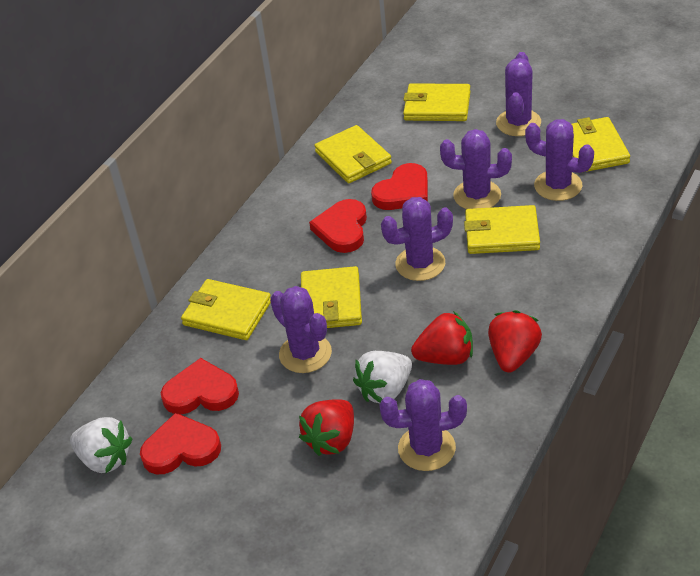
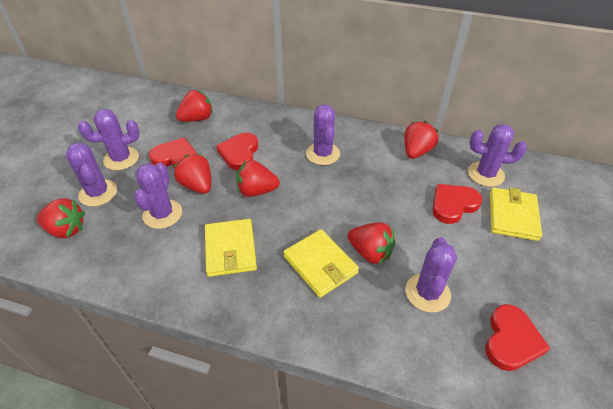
red strawberry: 3 -> 6
white strawberry: 2 -> 0
yellow wallet: 6 -> 3

